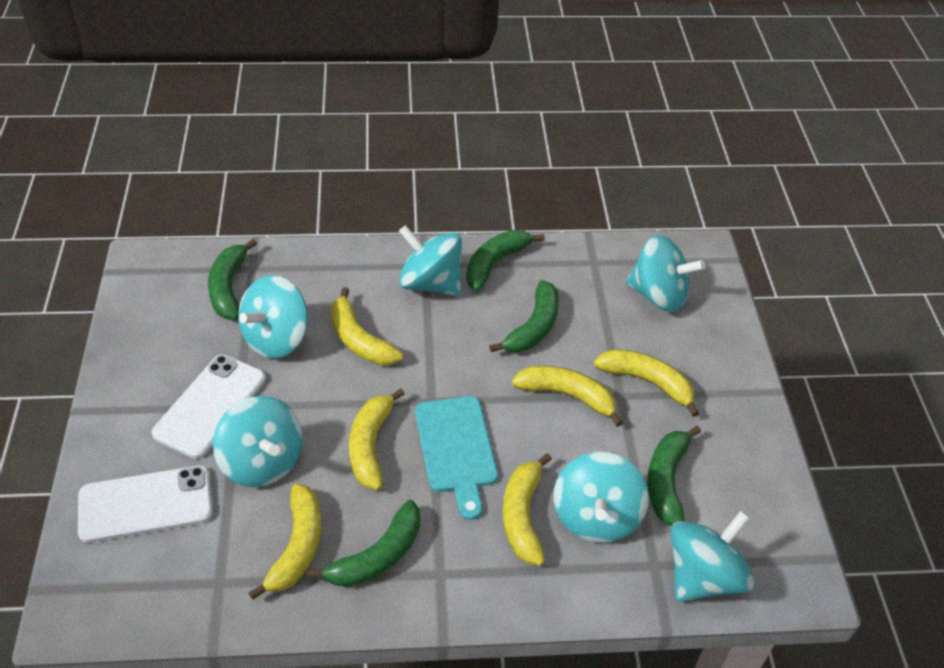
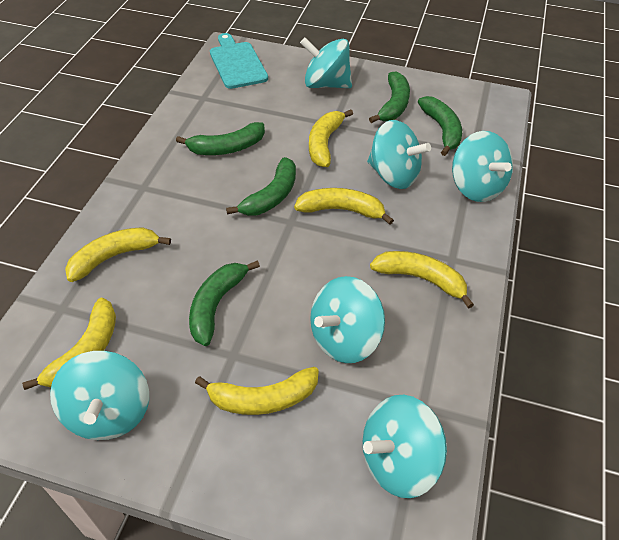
white phone: 2 -> 0

